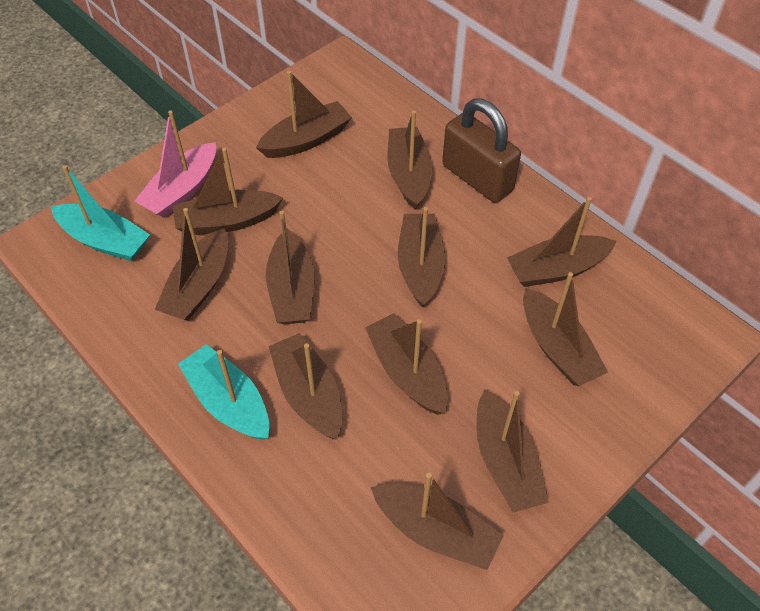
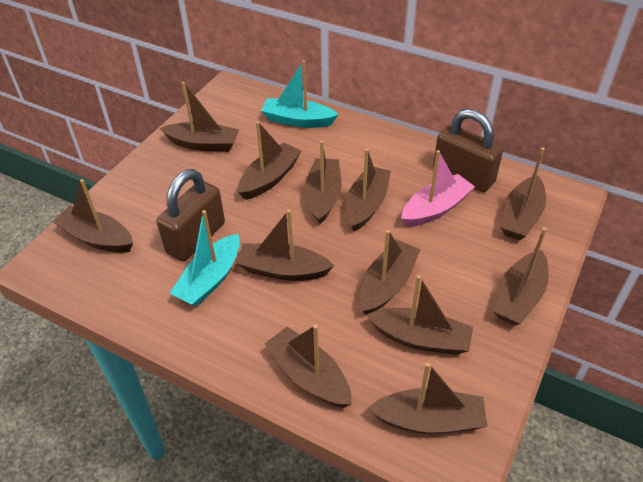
brown padlock: 1 -> 2

